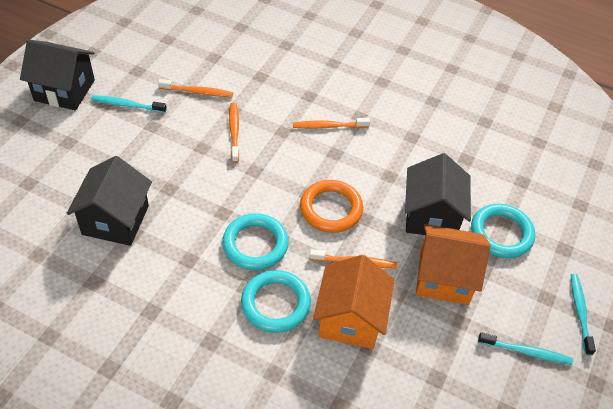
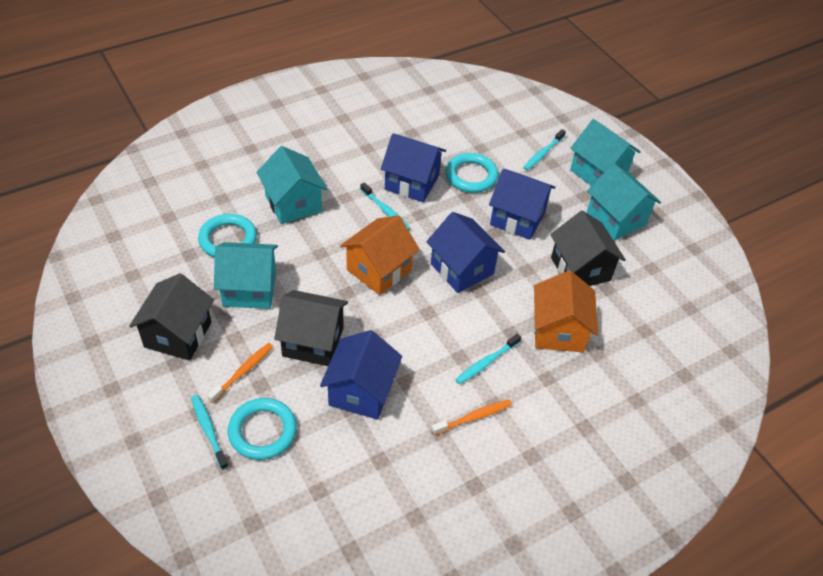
blue house: 0 -> 4
orange ring: 1 -> 0
orange toothbrush: 4 -> 2
turquoise house: 0 -> 4
turquoise toothbrush: 3 -> 4

